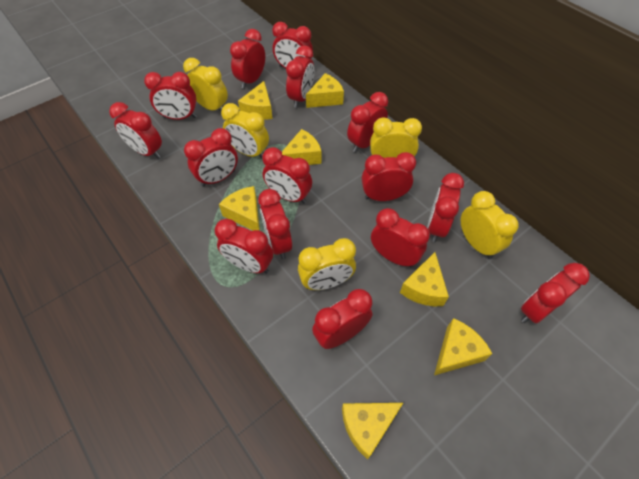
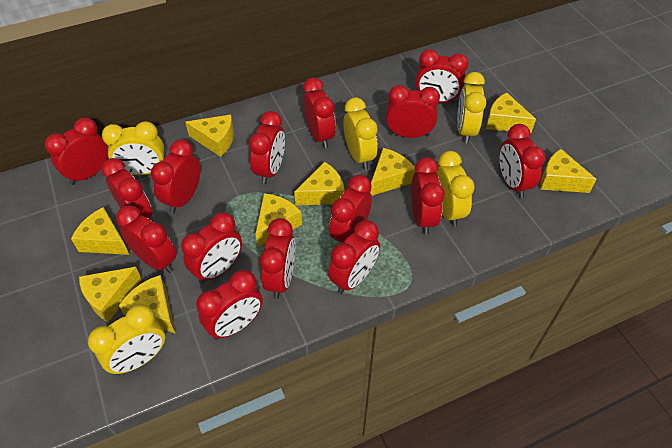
yellow cheese: 7 -> 9

